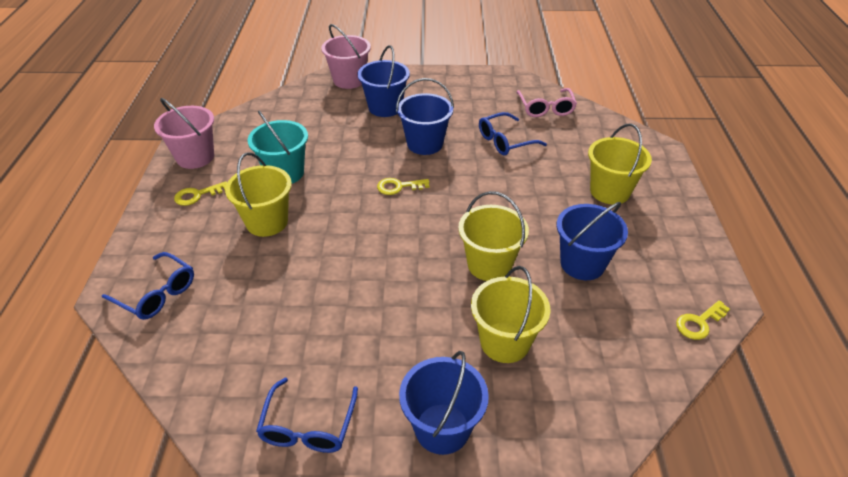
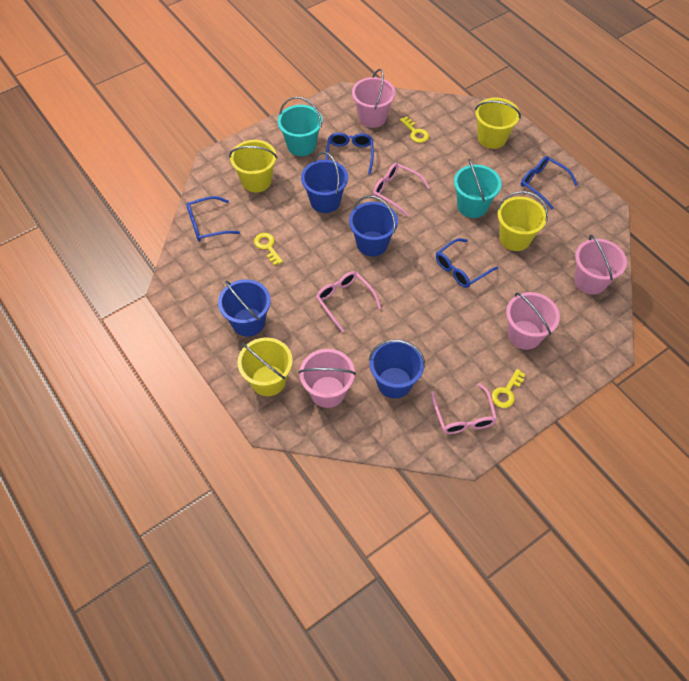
blue glasses: 3 -> 4
pink bucket: 2 -> 4
pink glasses: 1 -> 3
turquoise bucket: 1 -> 2

